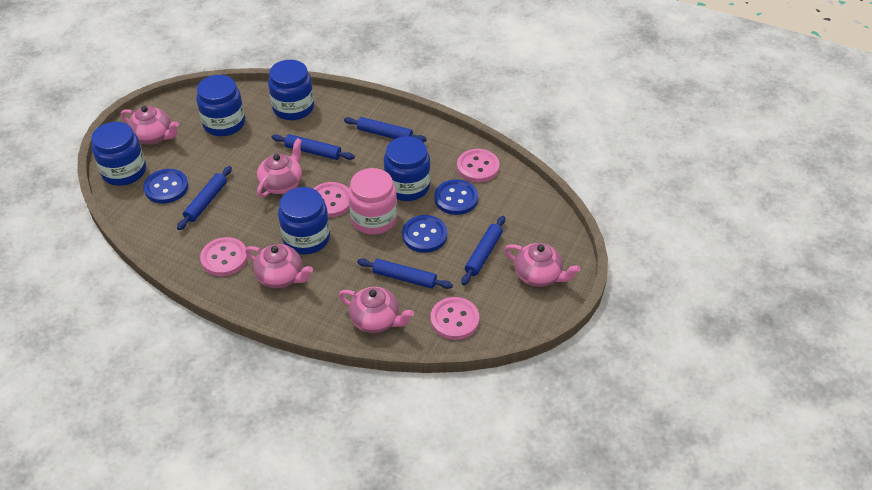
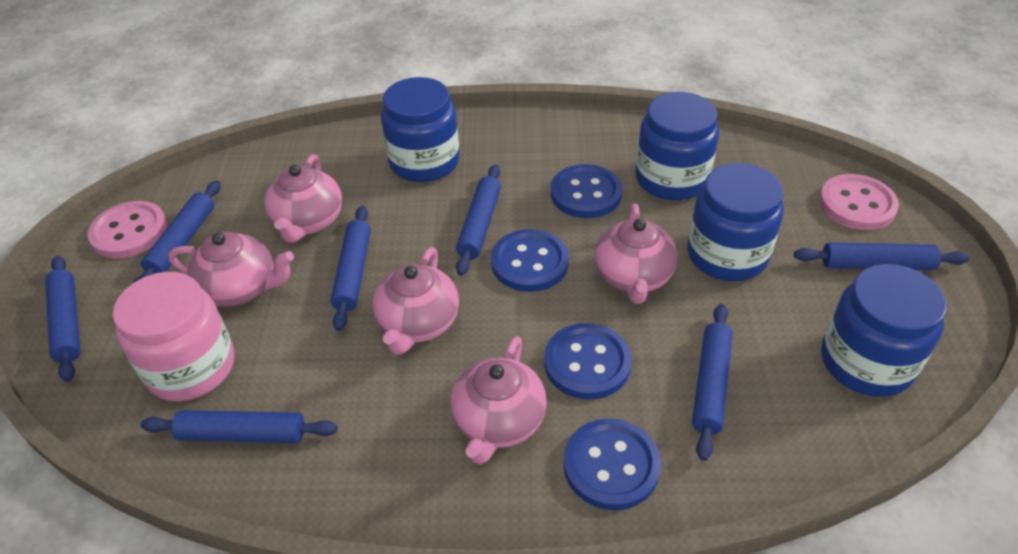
blue button: 3 -> 4
blue jar: 5 -> 4
blue rolling pin: 5 -> 7
pink button: 4 -> 2

